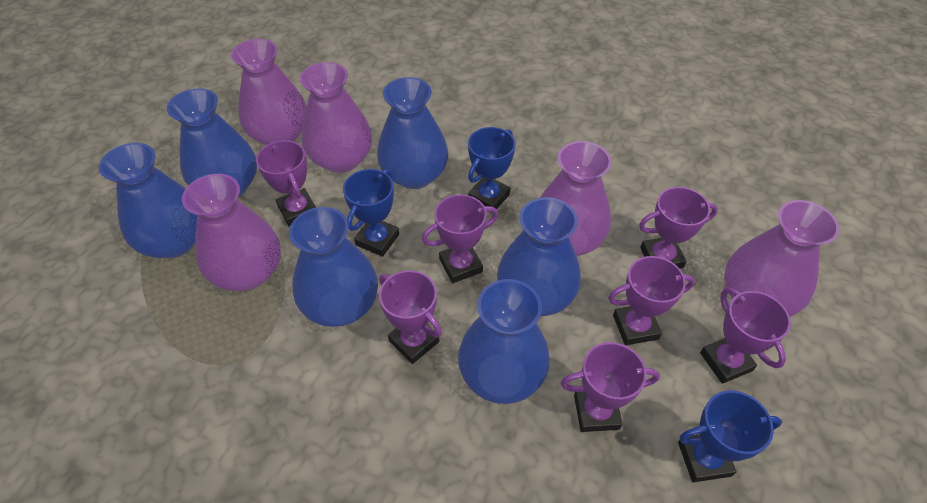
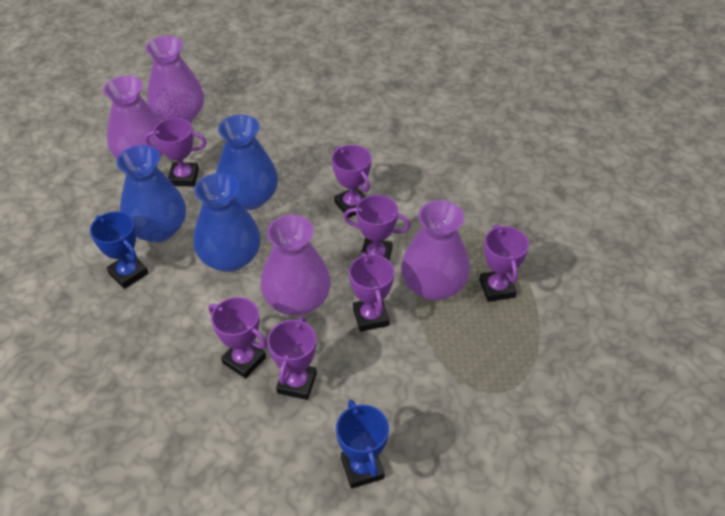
blue trophy: 3 -> 2
blue vase: 6 -> 3
purple vase: 5 -> 4

